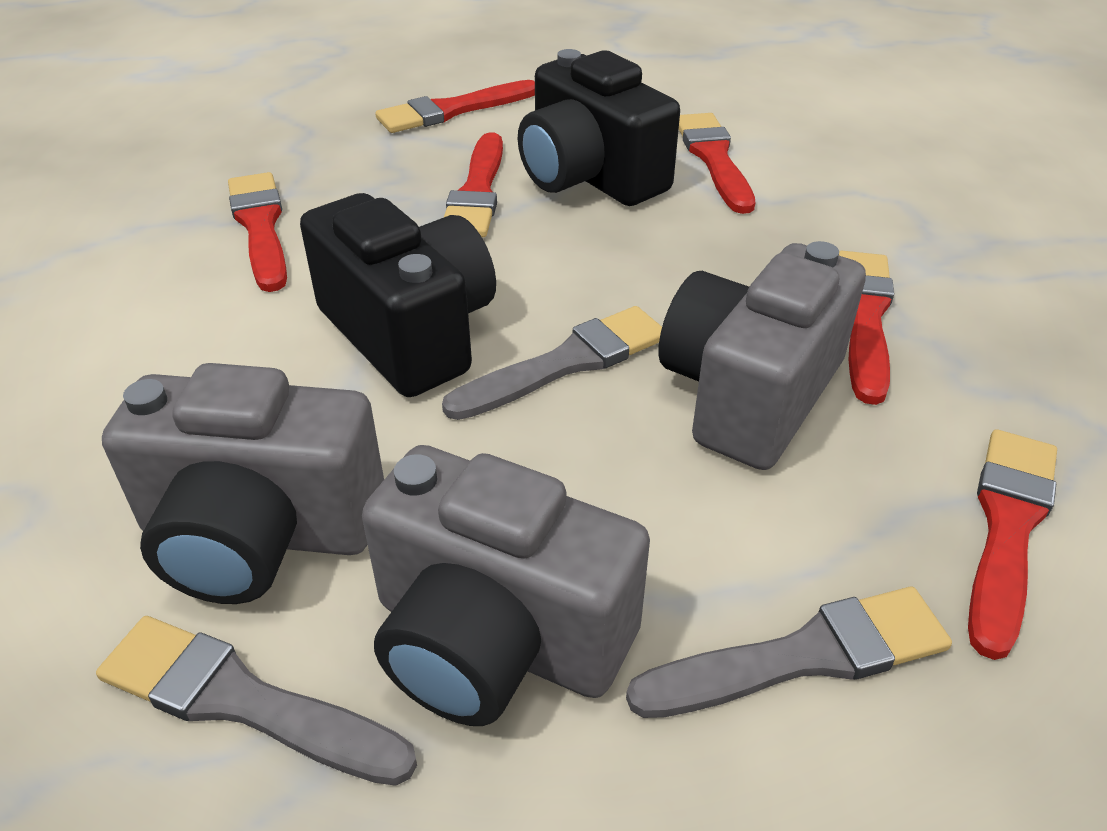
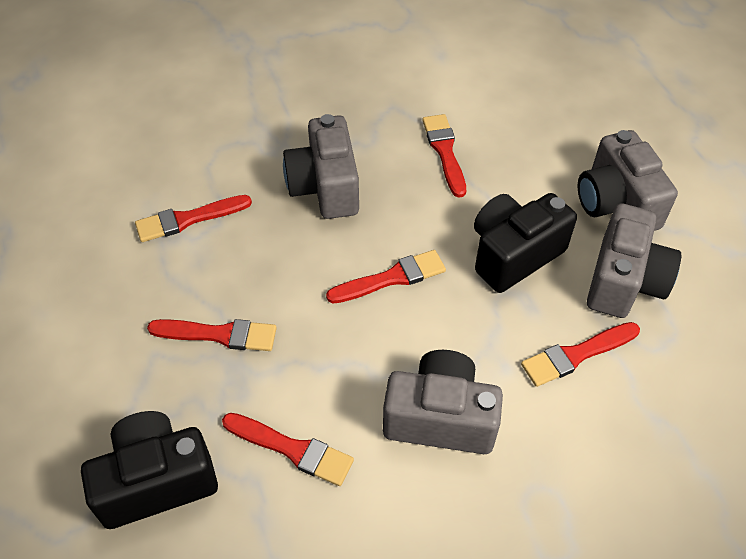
grey brush: 3 -> 0
grey camera: 3 -> 4

